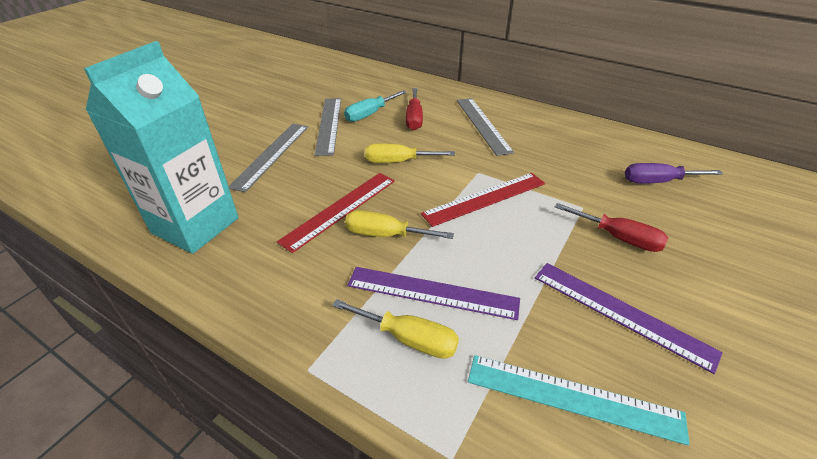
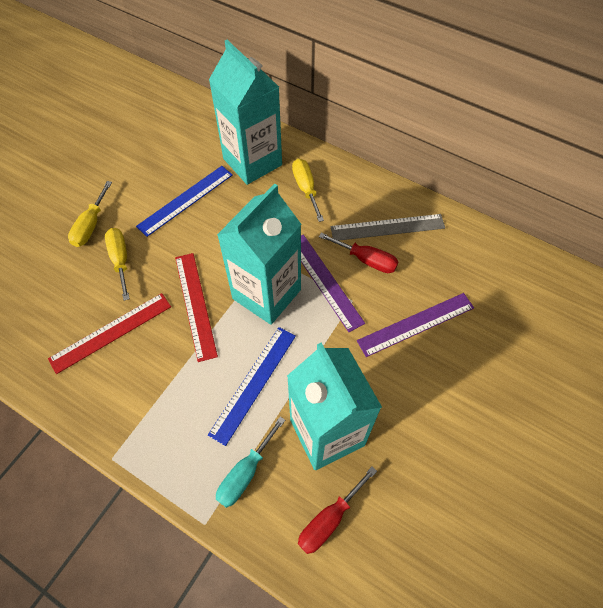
blue ruler: 0 -> 2
grey ruler: 3 -> 1
purple screwdriver: 1 -> 0
turquoise carton: 1 -> 3
turquoise ruler: 1 -> 0

